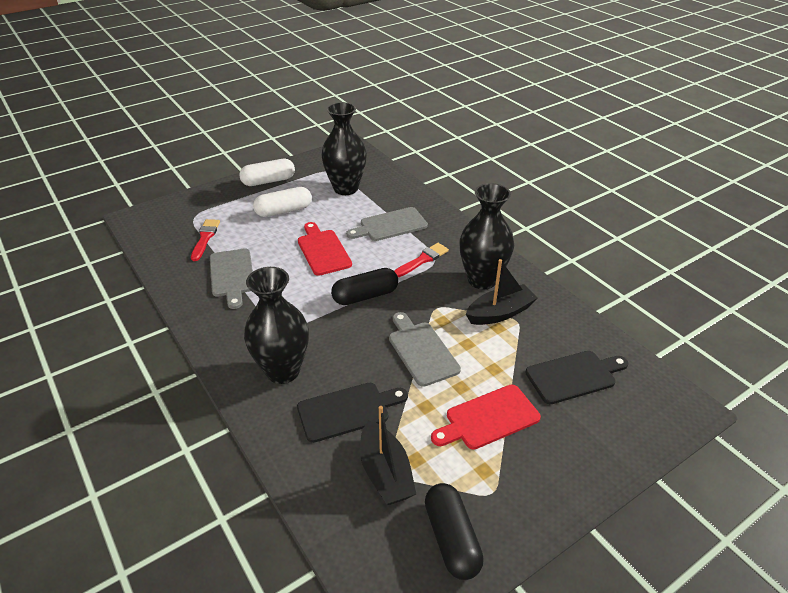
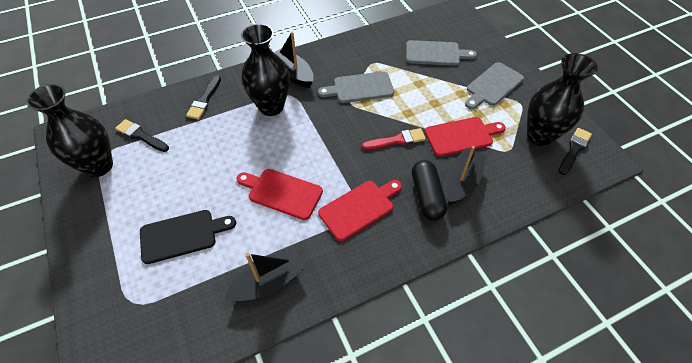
black boat: 2 -> 3
black brush: 0 -> 3
black capsule: 2 -> 1
black cutting board: 2 -> 1
red brush: 2 -> 1
red cutting board: 2 -> 3
white capsule: 2 -> 0

